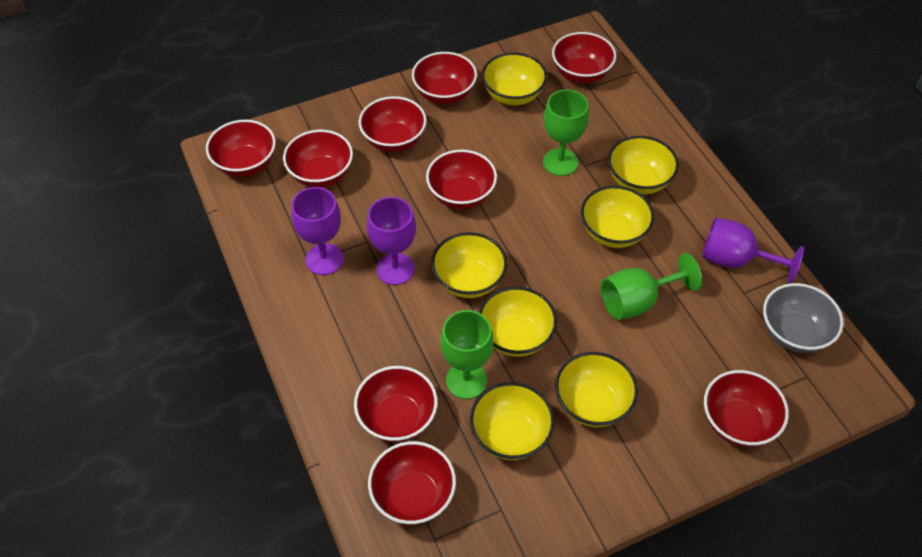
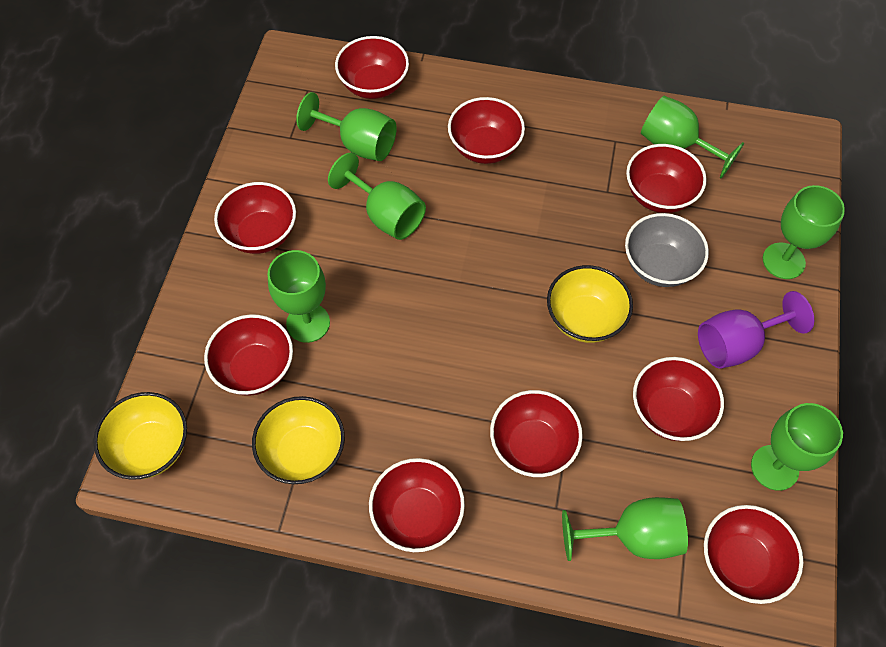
green goblet: 3 -> 7
purple goblet: 3 -> 1
yellow bowl: 7 -> 3

